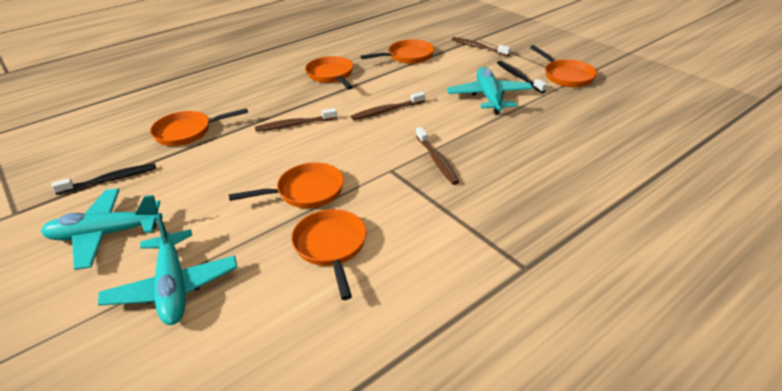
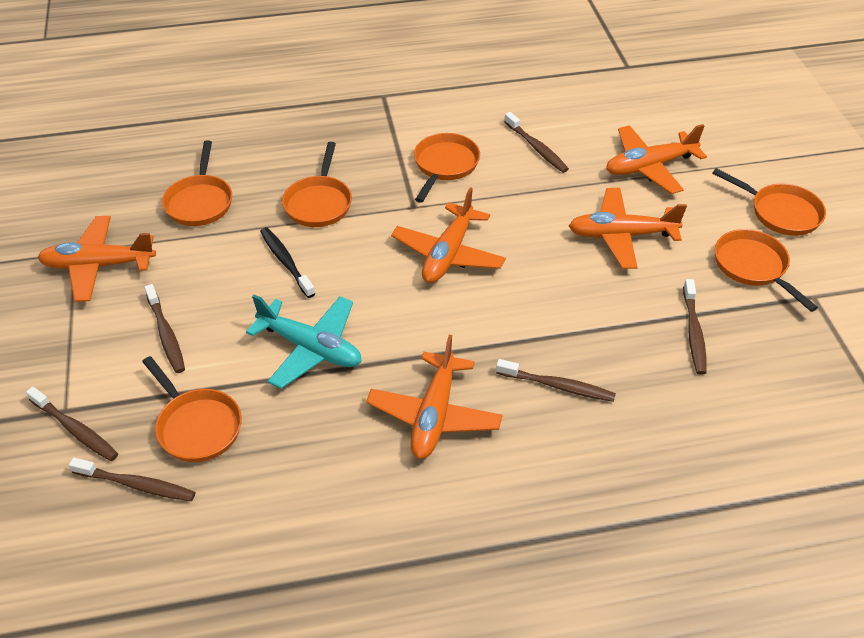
black toothbrush: 2 -> 1
brown toothbrush: 4 -> 6
orange plane: 0 -> 5
turquoise plane: 3 -> 1

